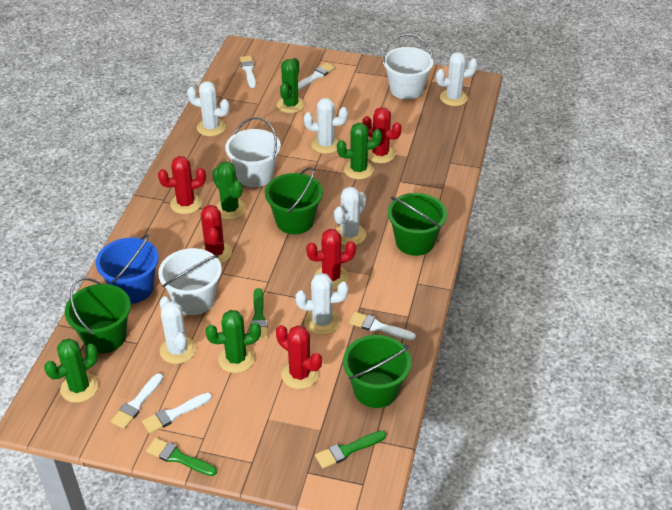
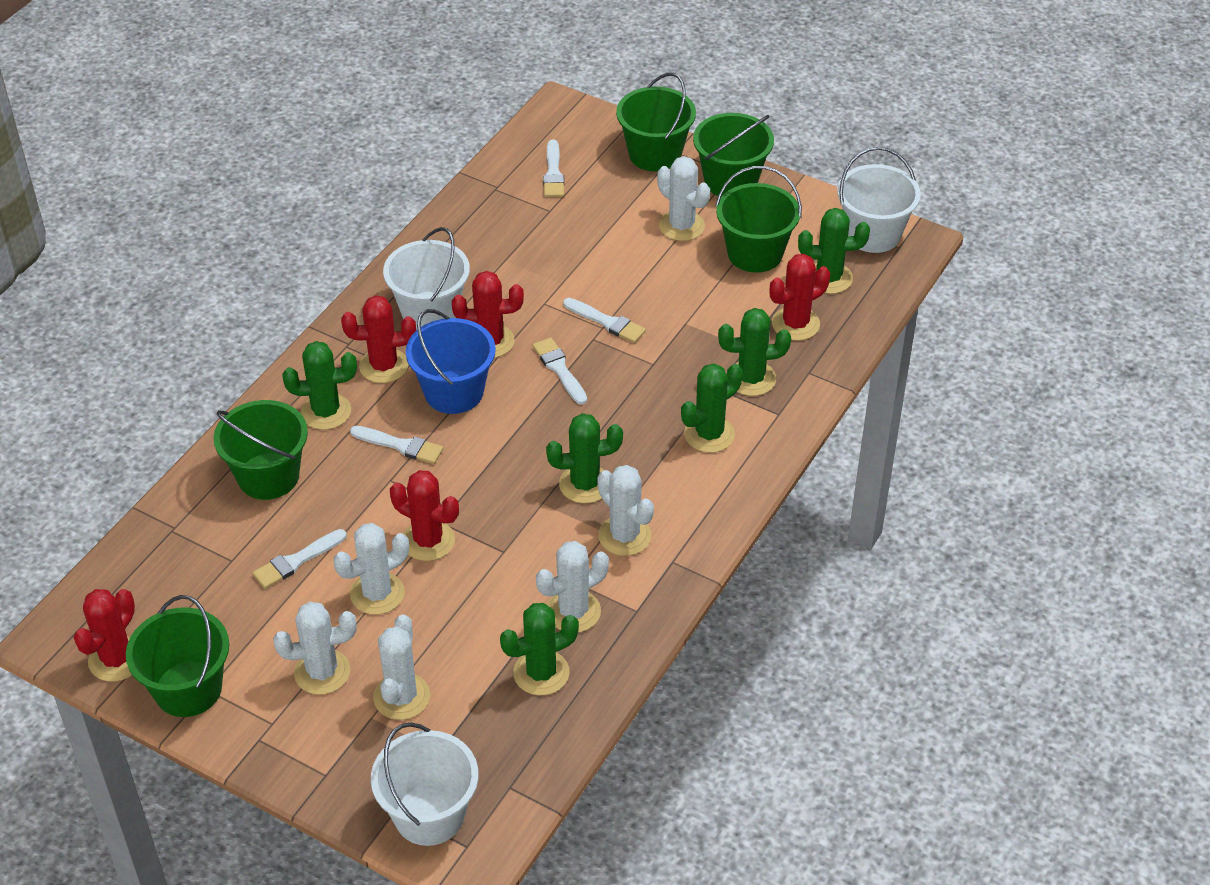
green brush: 3 -> 0
green bucket: 4 -> 5
green cactus: 5 -> 6

